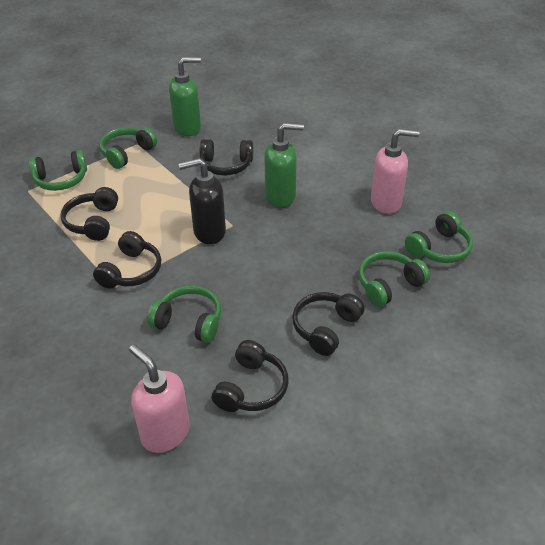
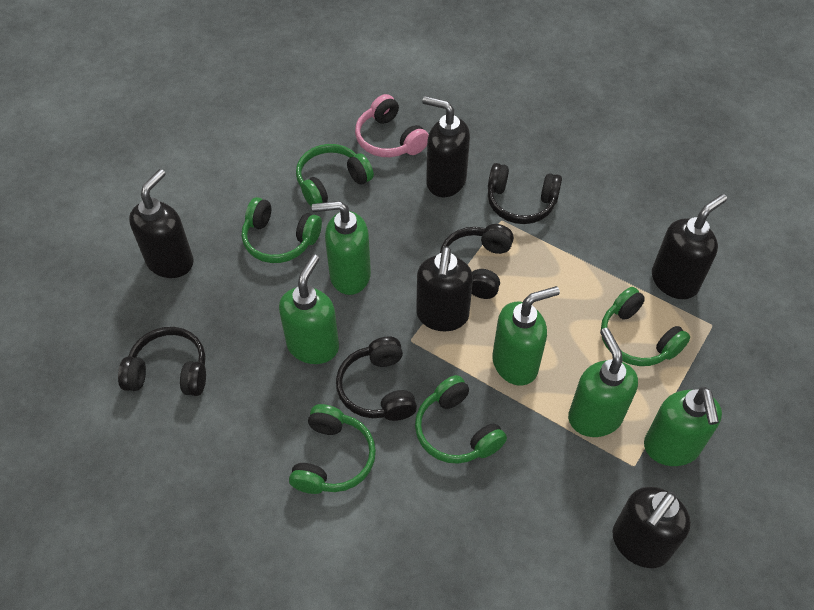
black headphones: 5 -> 4
black soap dispenser: 1 -> 5
green soap dispenser: 2 -> 5
pink headphones: 0 -> 1
pink soap dispenser: 2 -> 0

